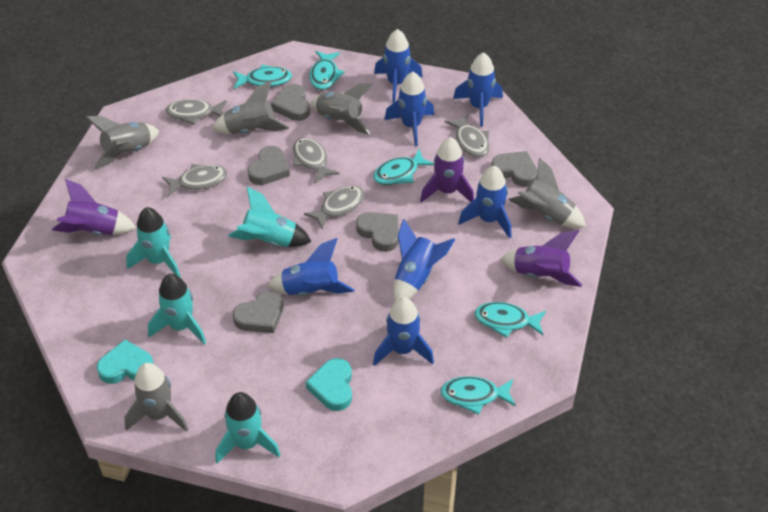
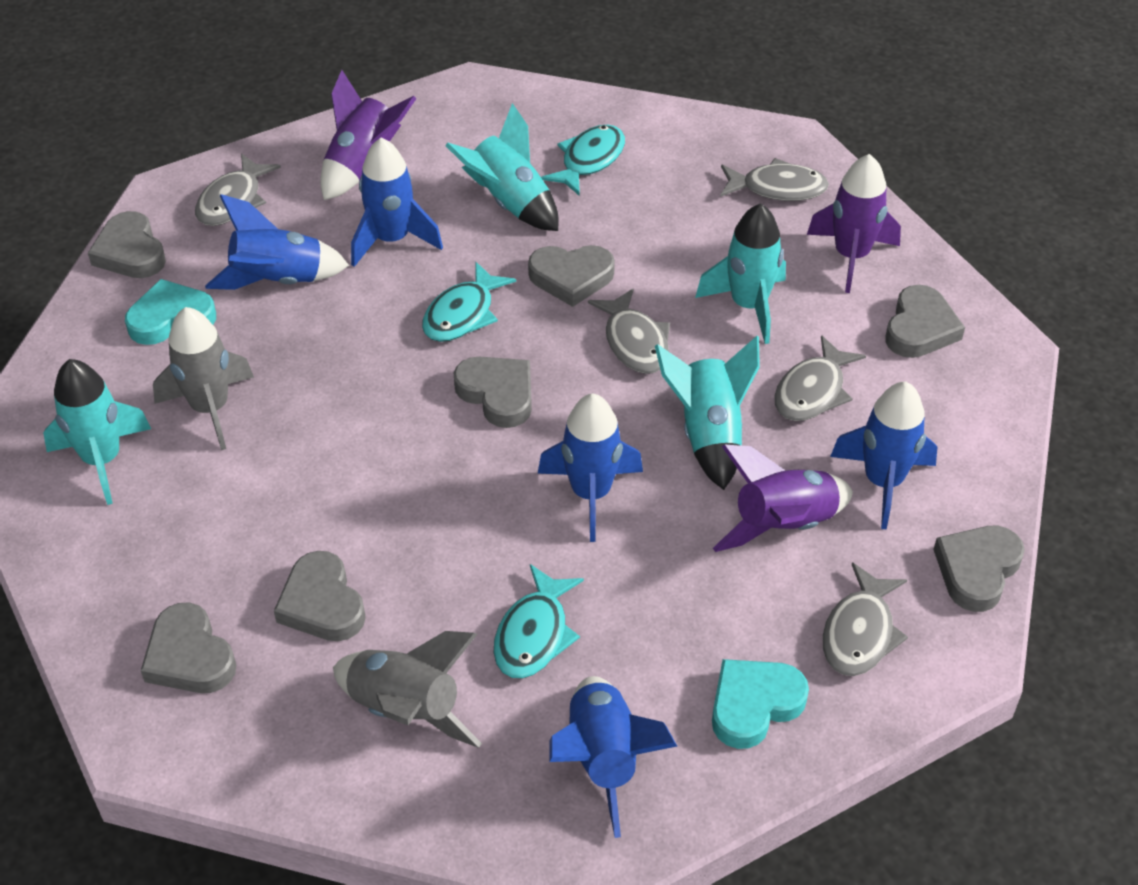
blue rocket: 7 -> 5
grey heart: 5 -> 7
grey rocket: 5 -> 2
turquoise fish: 5 -> 3

